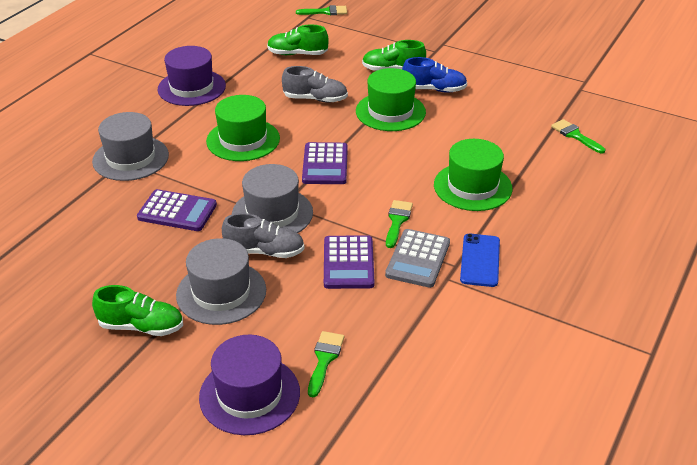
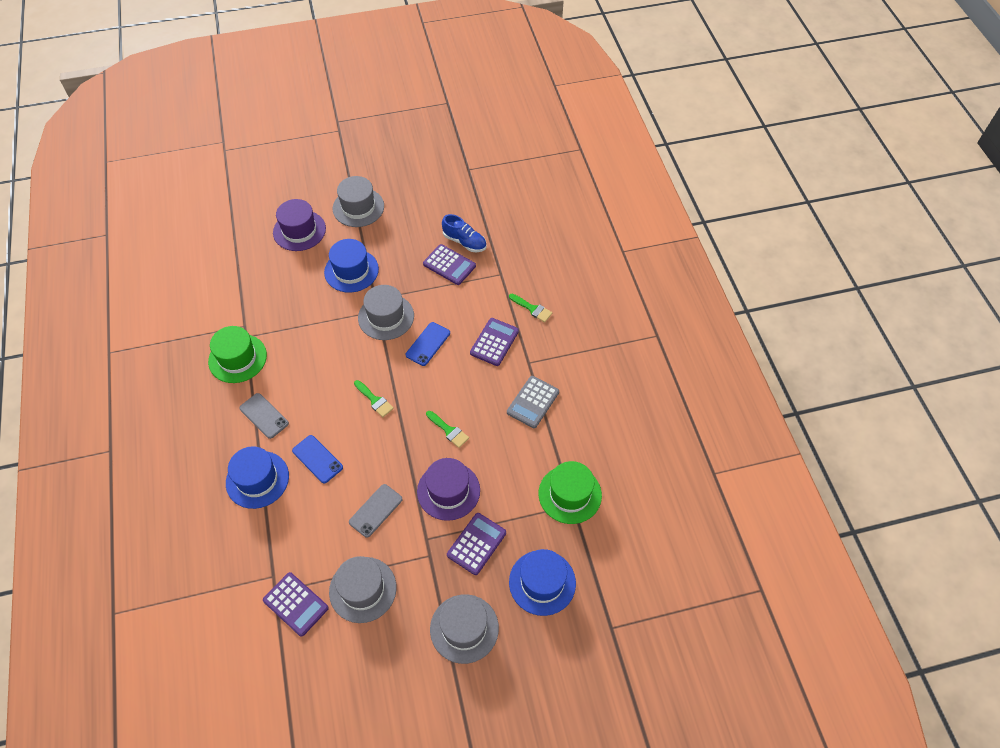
blue hat: 0 -> 3
blue phone: 1 -> 2
green brush: 4 -> 3
green hat: 3 -> 2
green shoe: 3 -> 0
grey hat: 3 -> 4
grey phone: 0 -> 2
grey shoe: 2 -> 0
purple calculator: 3 -> 4

